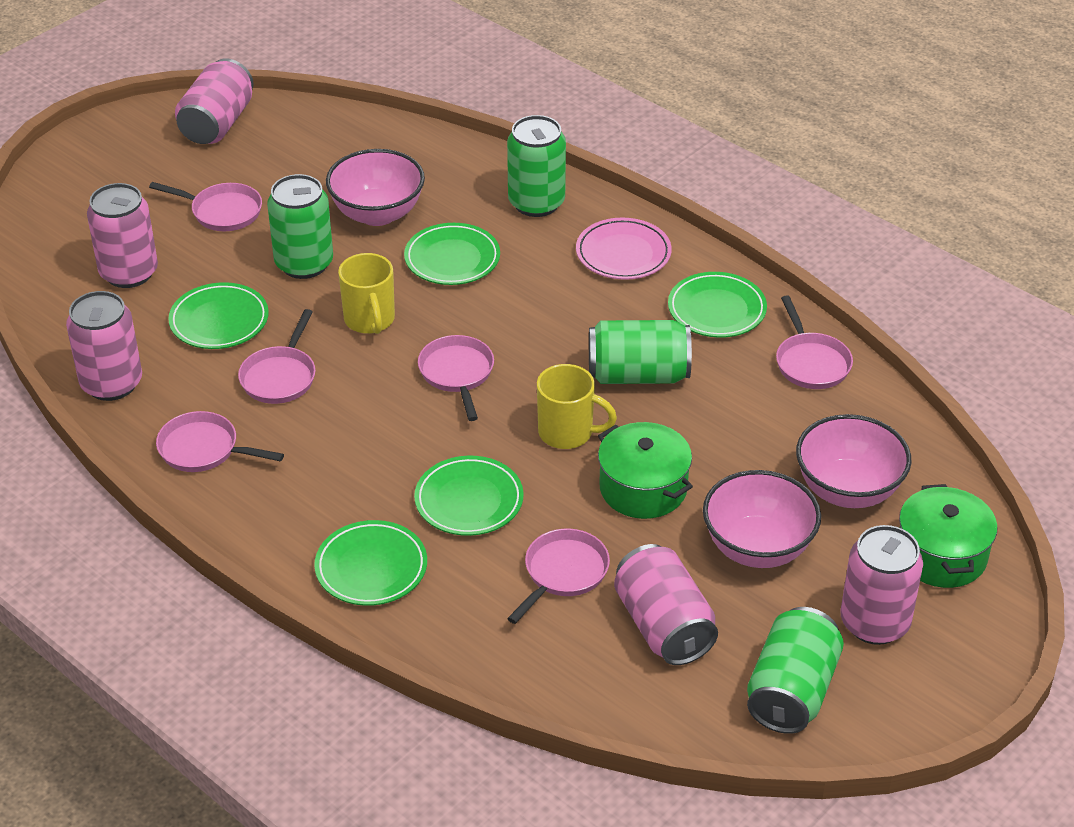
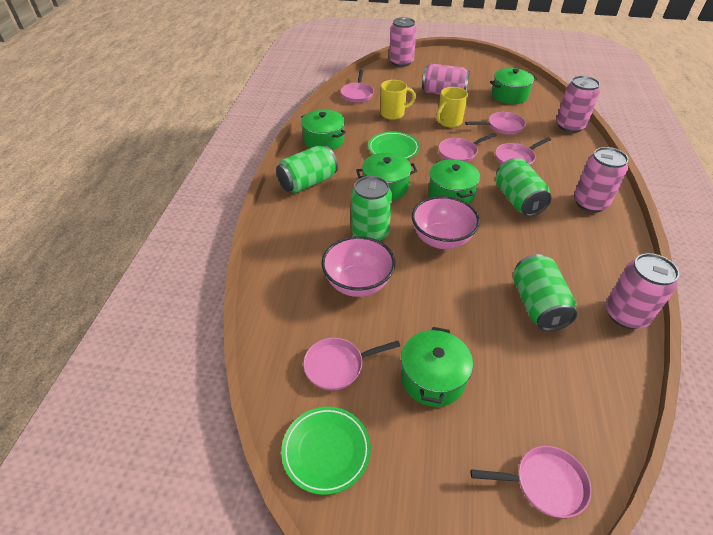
green plate: 5 -> 2
green pot: 2 -> 5
pink bowl: 3 -> 2
pink plate: 1 -> 0

